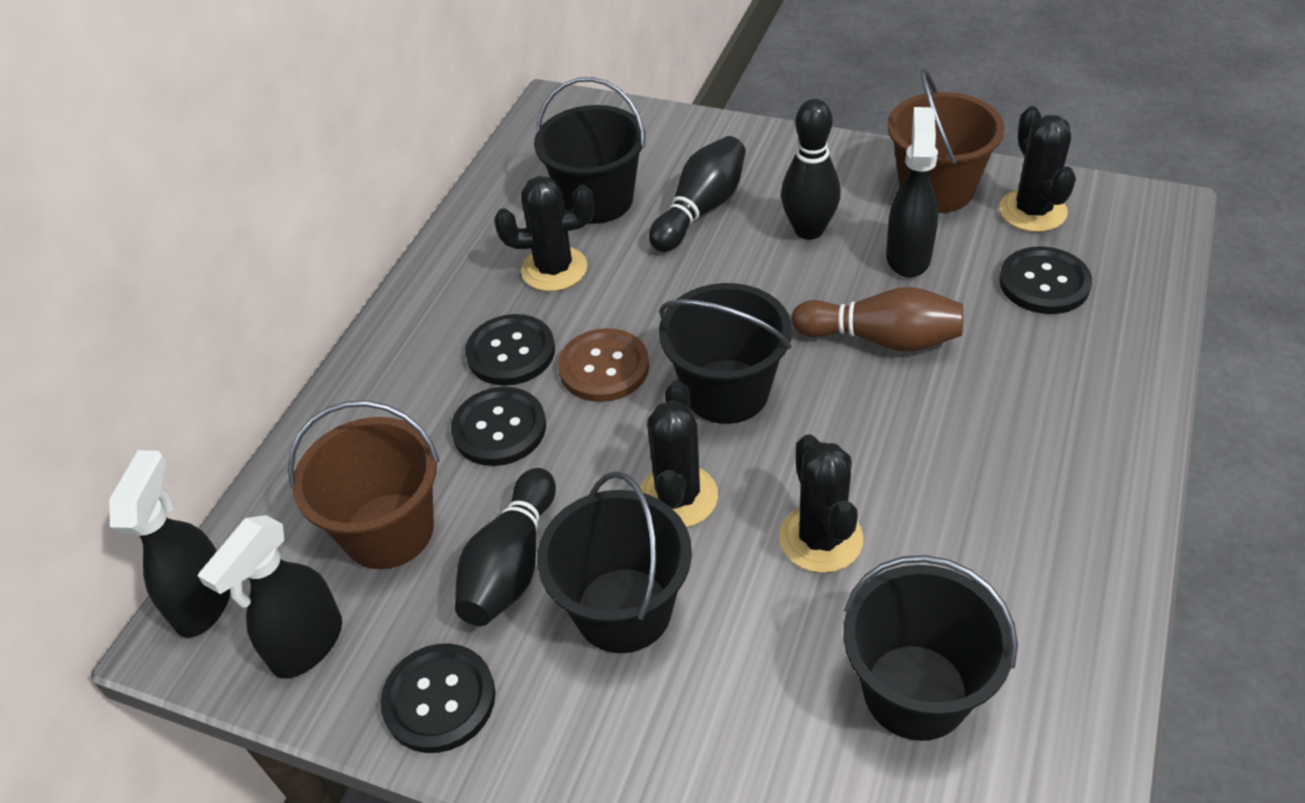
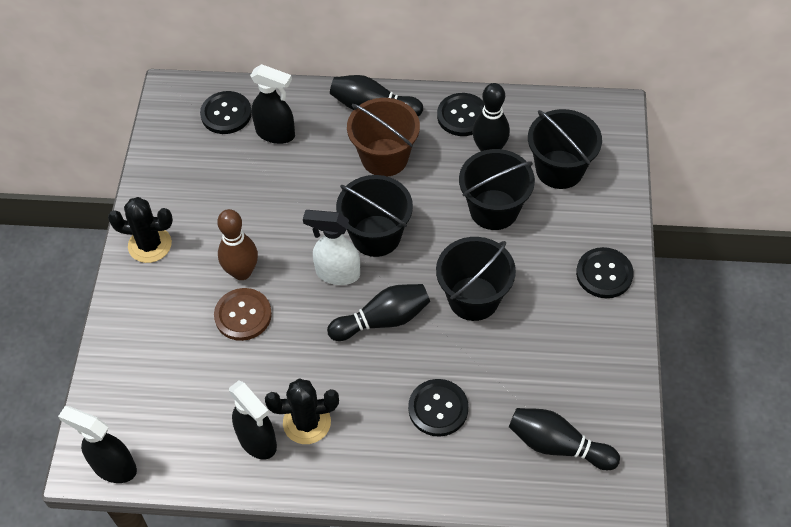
black bowling pin: 3 -> 4
black cactus: 4 -> 2
brown bucket: 2 -> 1
white spray bottle: 0 -> 1

